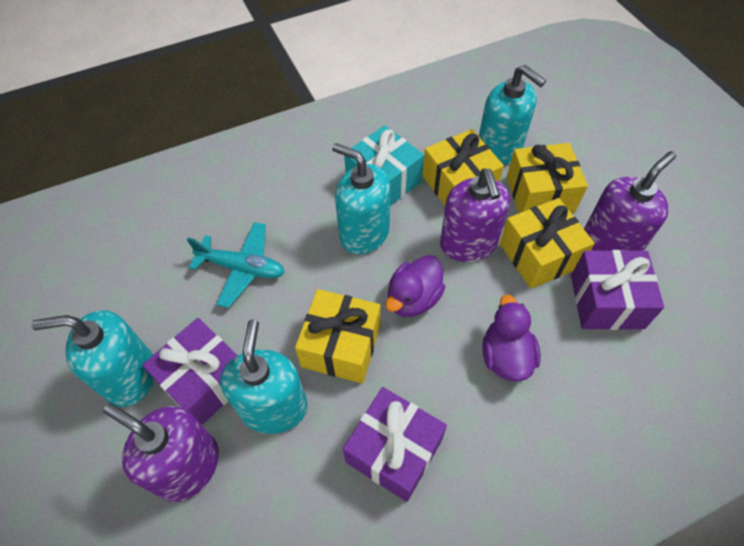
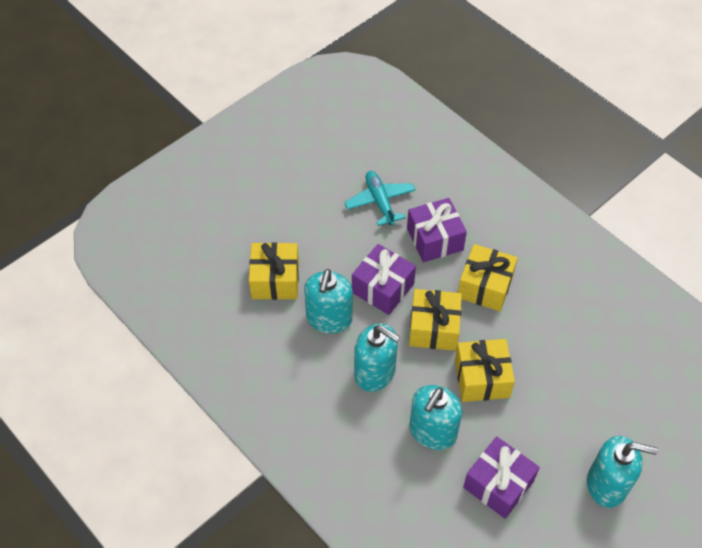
purple duck: 2 -> 0
purple soap dispenser: 3 -> 0
turquoise gift: 1 -> 0

